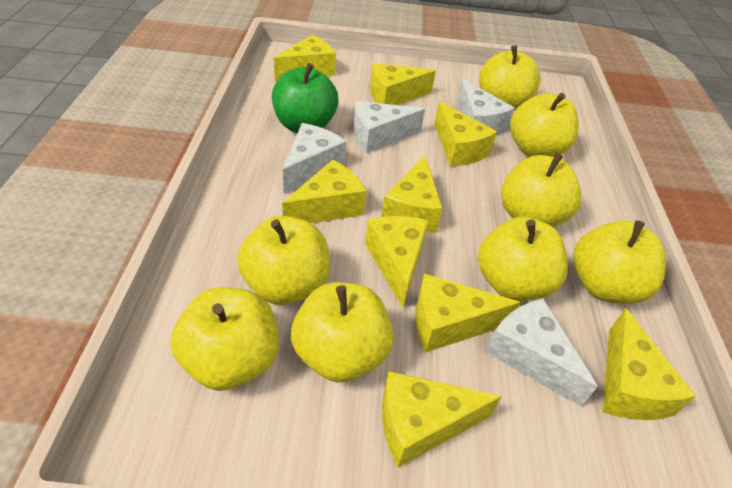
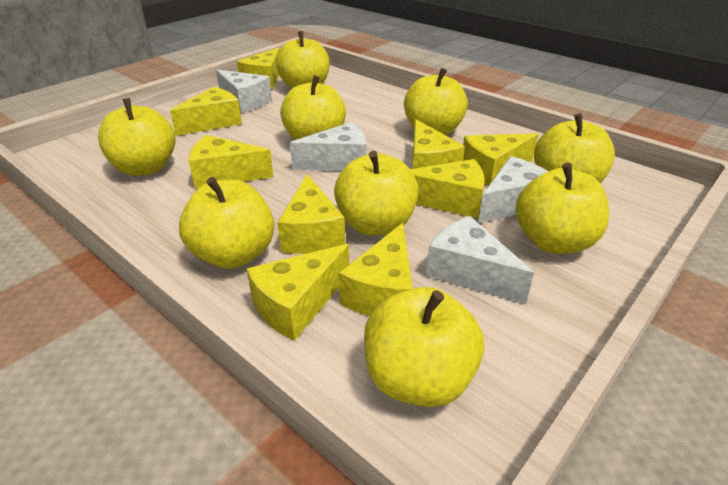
green apple: 1 -> 0
yellow apple: 8 -> 9

